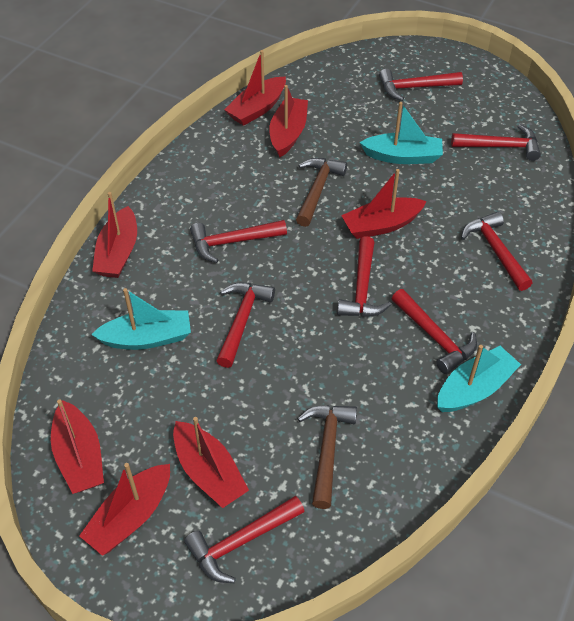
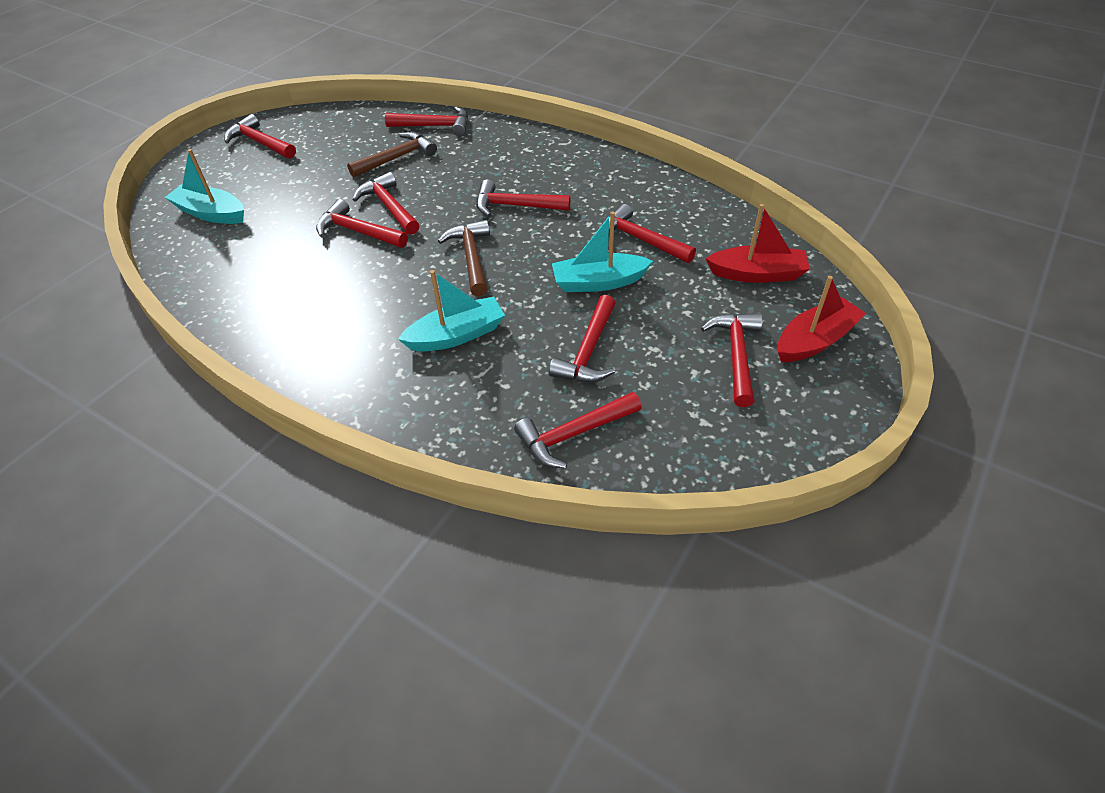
red boat: 7 -> 2
red hammer: 8 -> 9

